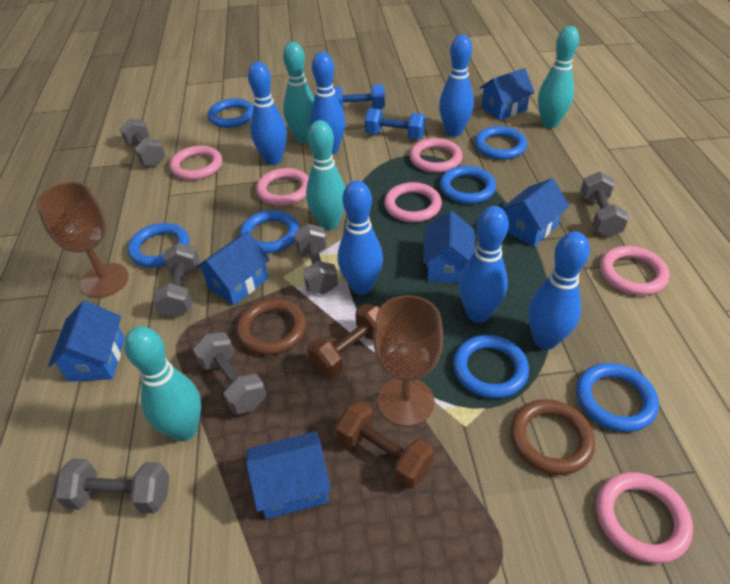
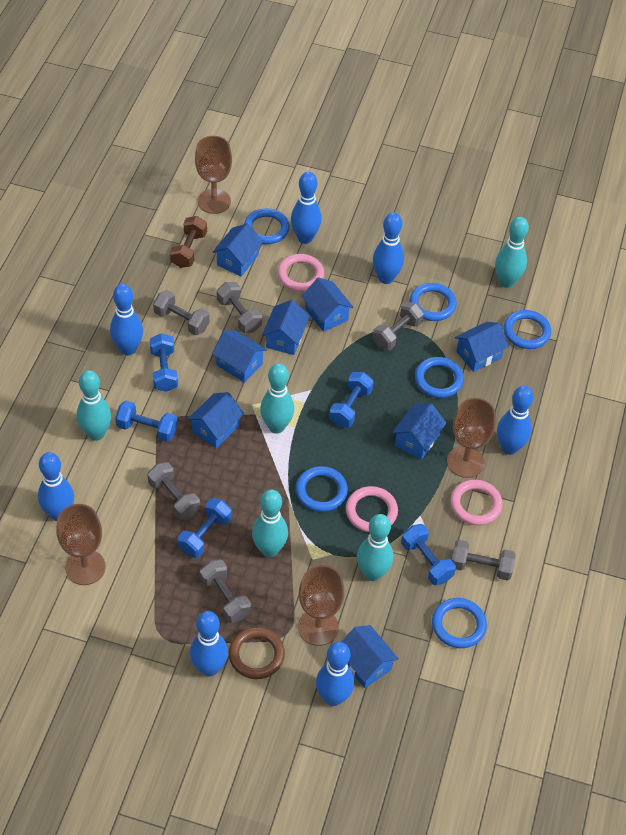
blue bowling pin: 6 -> 7
blue dumbbell: 2 -> 5
blue house: 6 -> 8
blue ring: 7 -> 6
brown dumbbell: 2 -> 1
brown goblet: 2 -> 4
brown ring: 2 -> 1
pink ring: 6 -> 3
turquoise bowling pin: 4 -> 5

